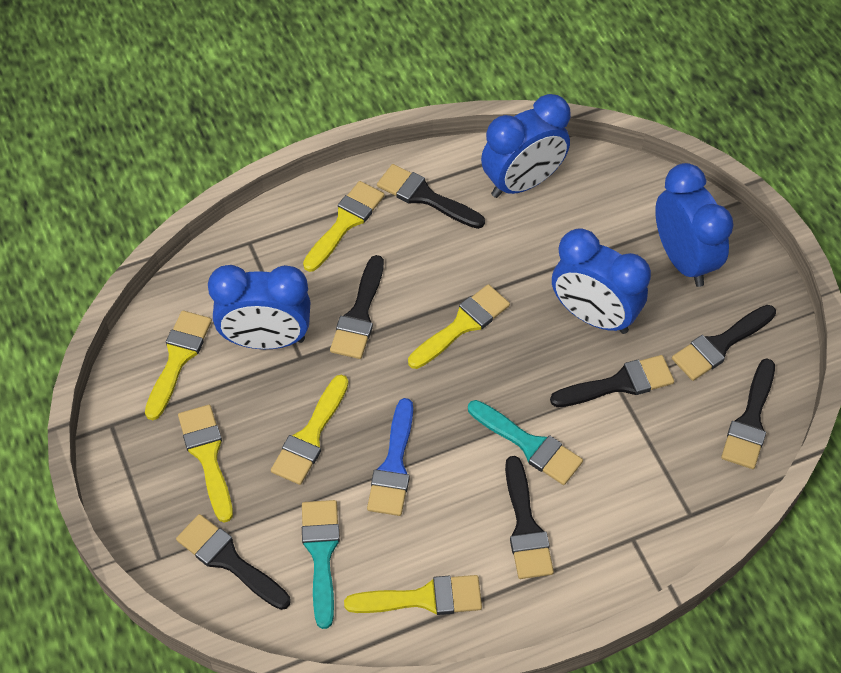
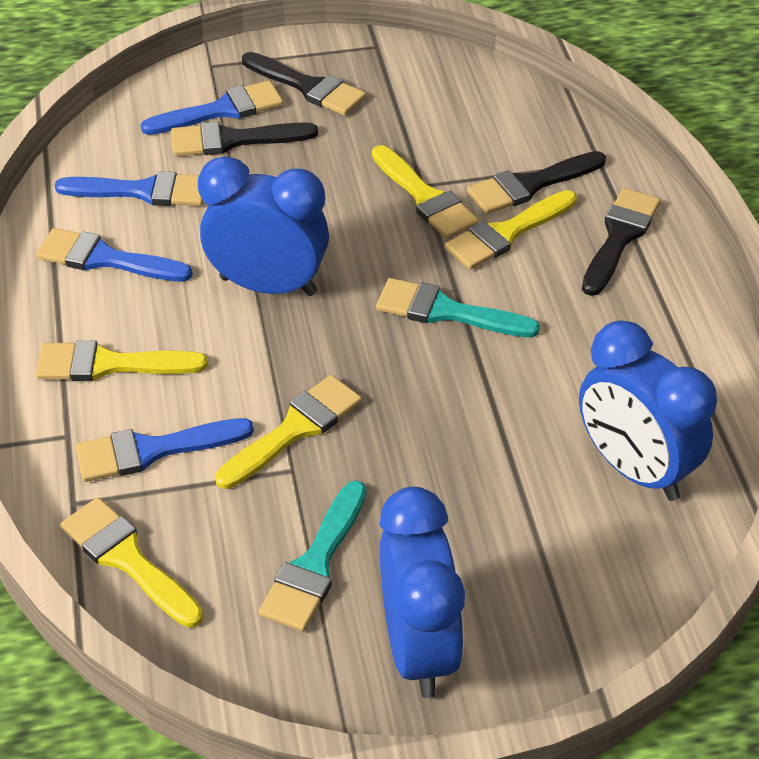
black brush: 7 -> 4
blue brush: 1 -> 4
blue clock: 4 -> 3
yellow brush: 6 -> 5

